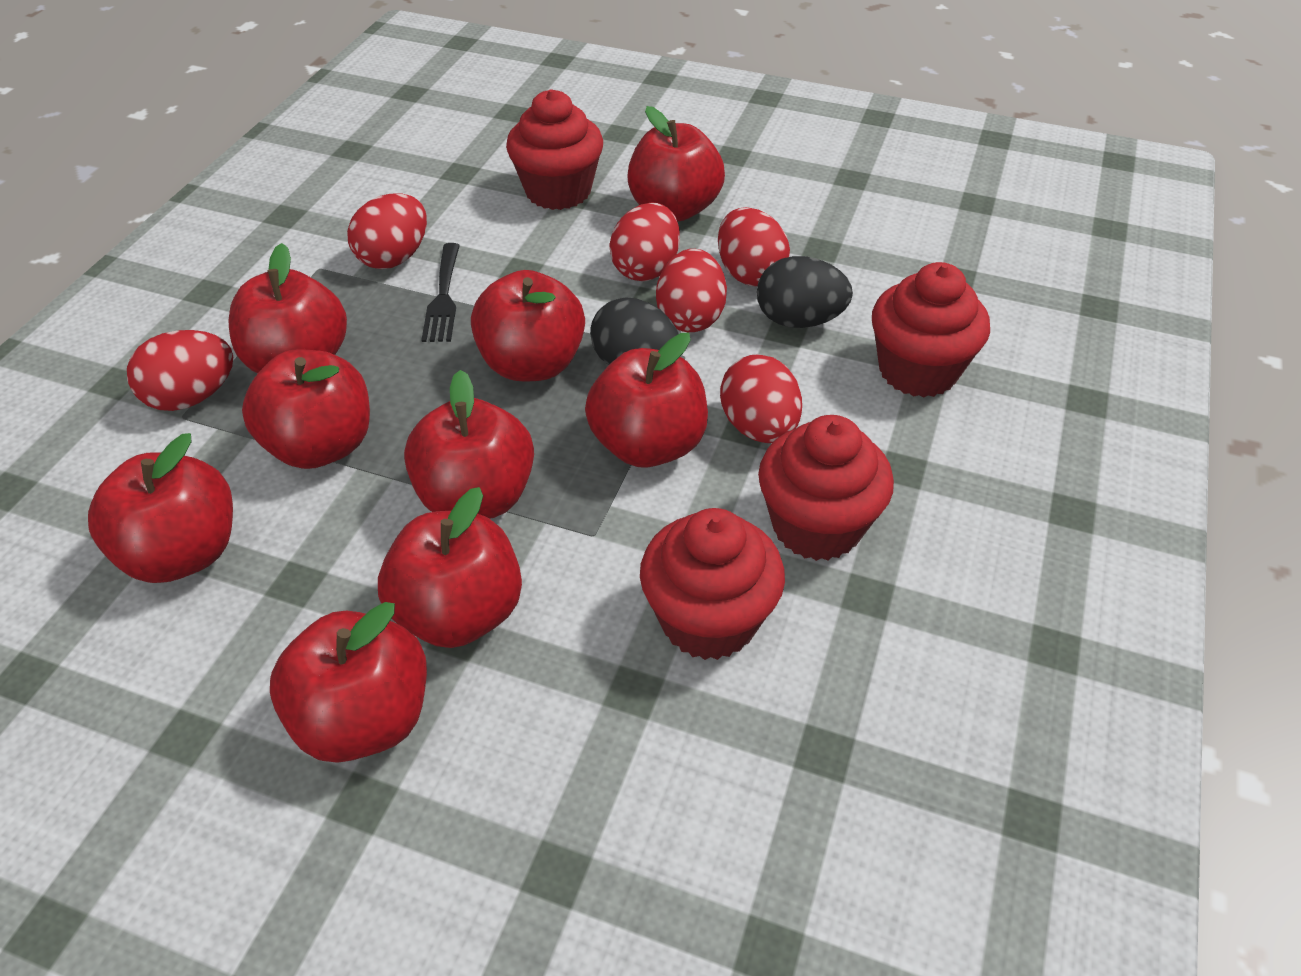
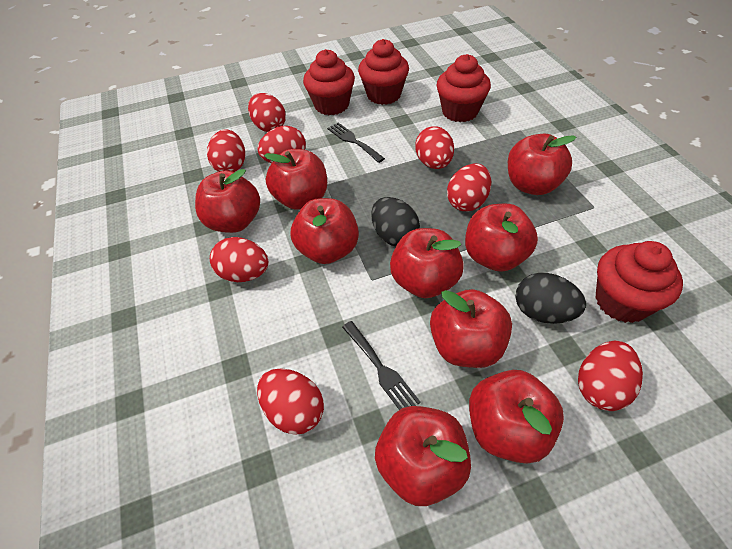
black fork: 1 -> 2
red egg: 6 -> 8

